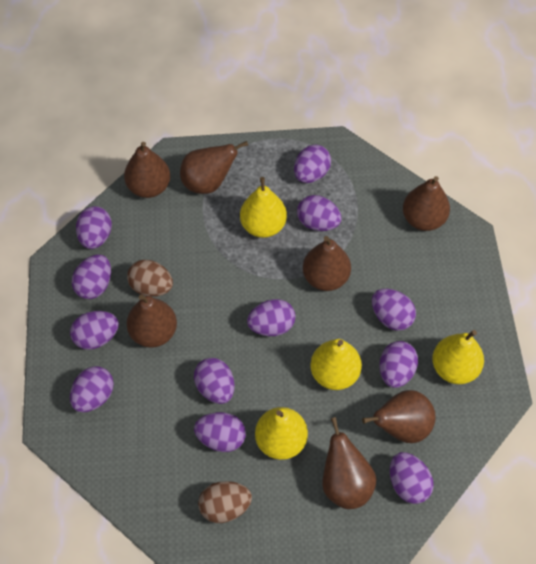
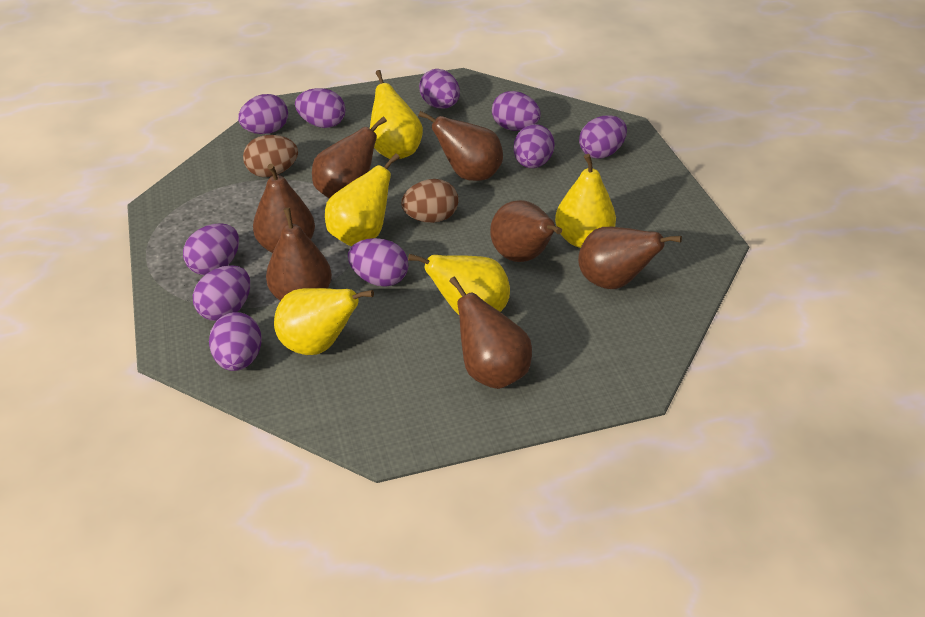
purple egg: 12 -> 10
yellow pear: 4 -> 5

